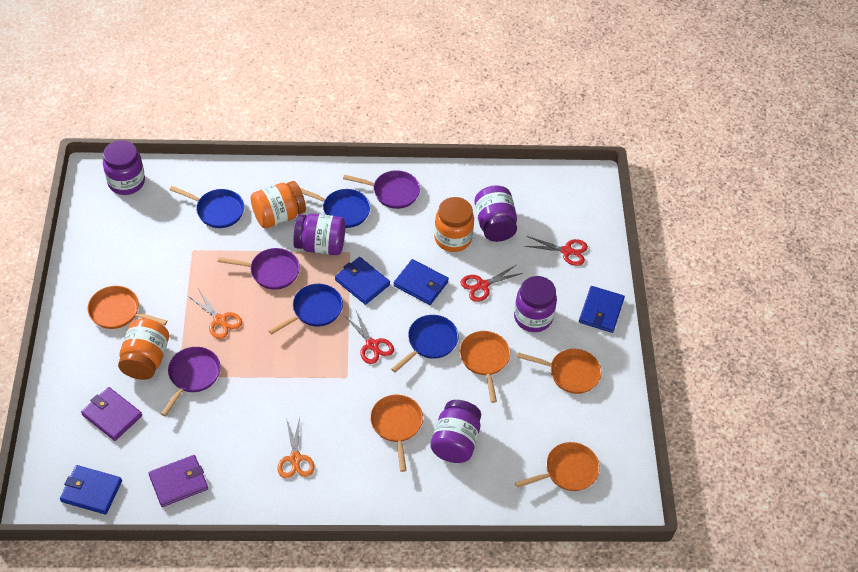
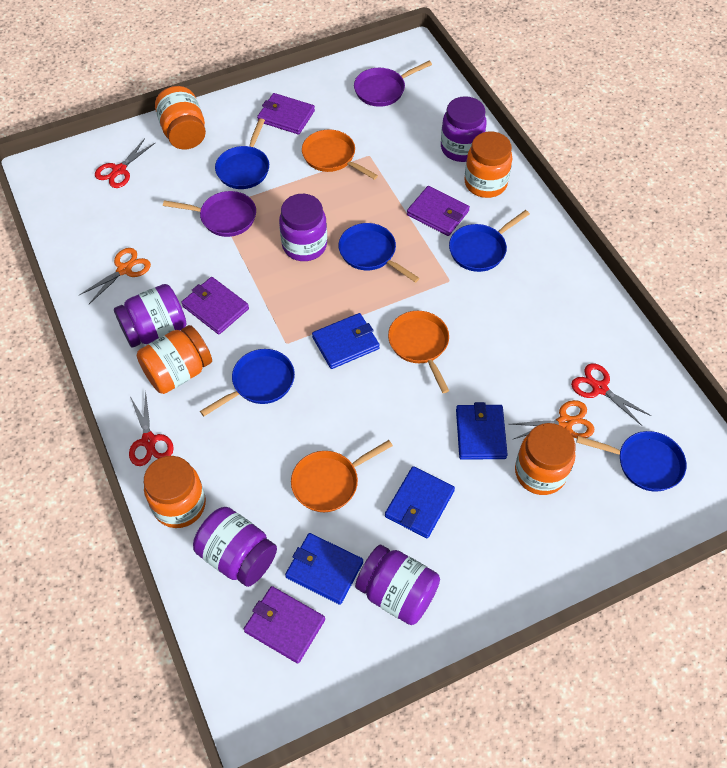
blue pan: 4 -> 5
orange jar: 3 -> 5
orange pan: 5 -> 3
purple pan: 3 -> 2
purple wallet: 2 -> 4

